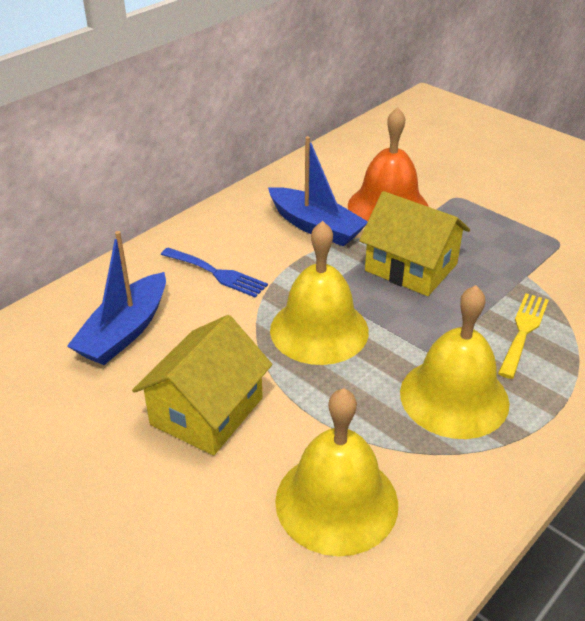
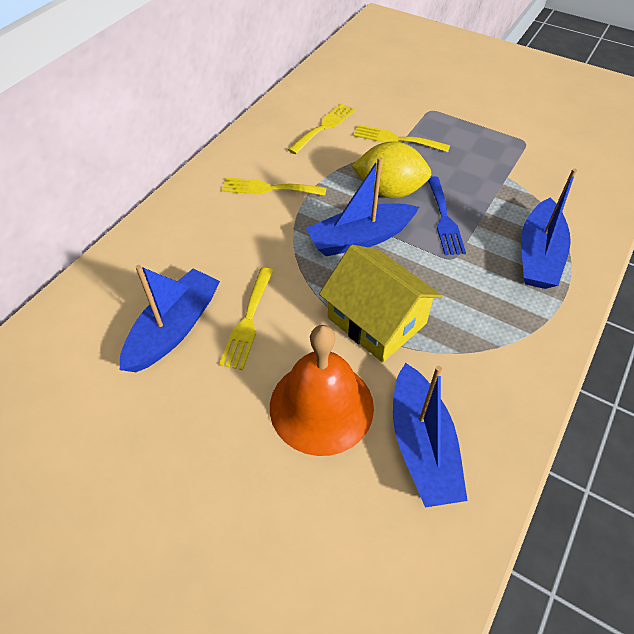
blue boat: 2 -> 4
yellow bell: 3 -> 0
yellow fork: 1 -> 4
yellow house: 2 -> 1
yellow lemon: 0 -> 1

